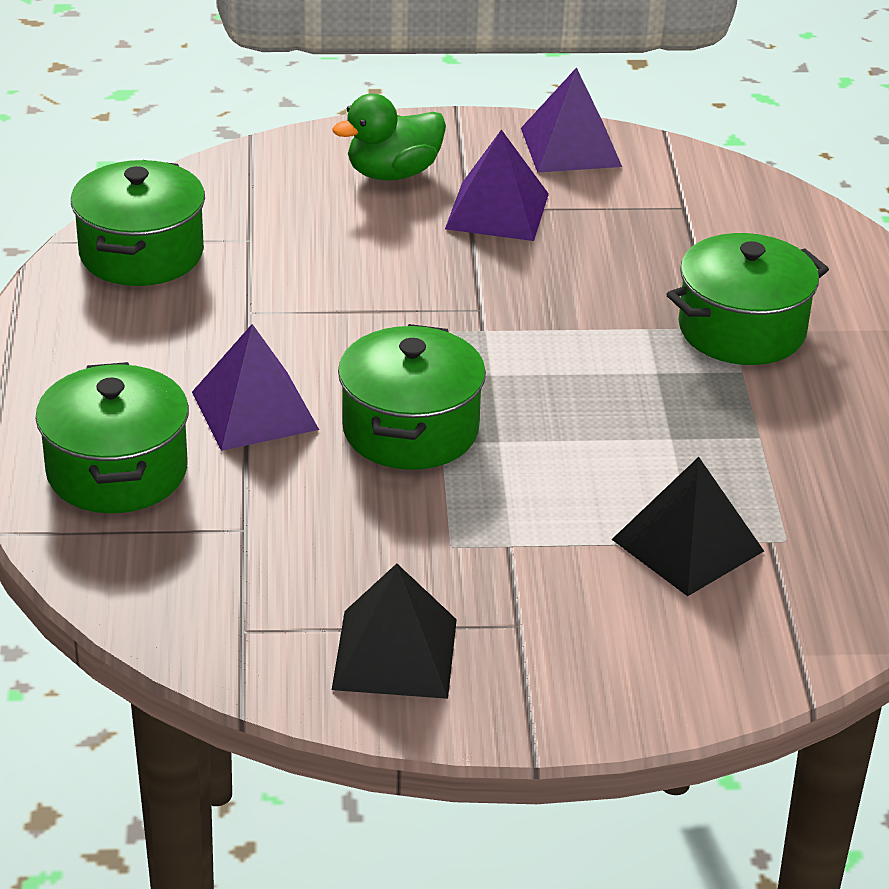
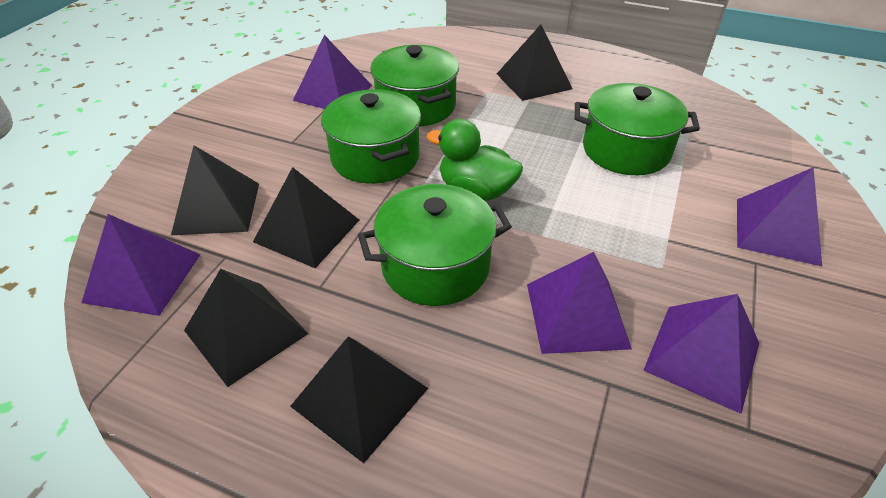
black pyramid: 2 -> 5
purple pyramid: 3 -> 5

